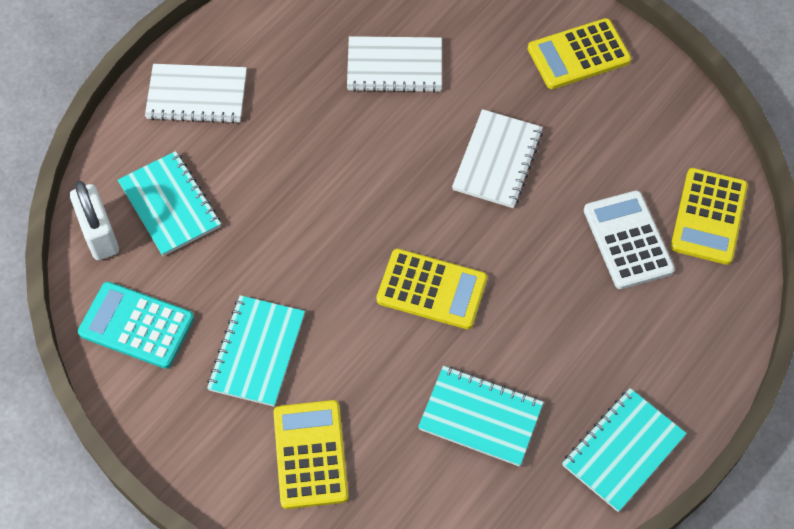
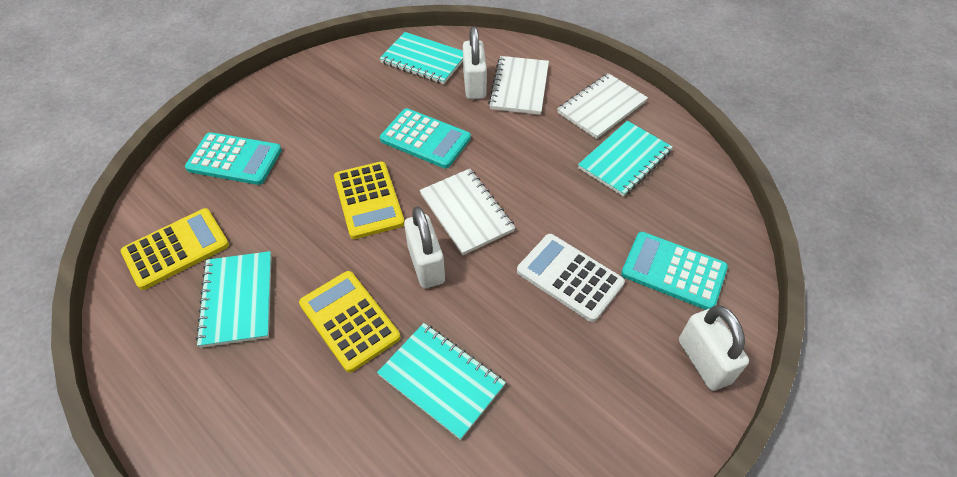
turquoise calculator: 1 -> 3
white padlock: 1 -> 3
yellow calculator: 4 -> 3

